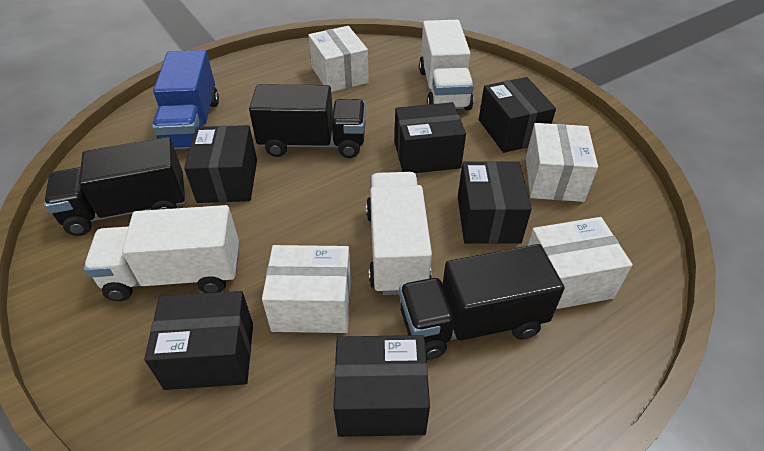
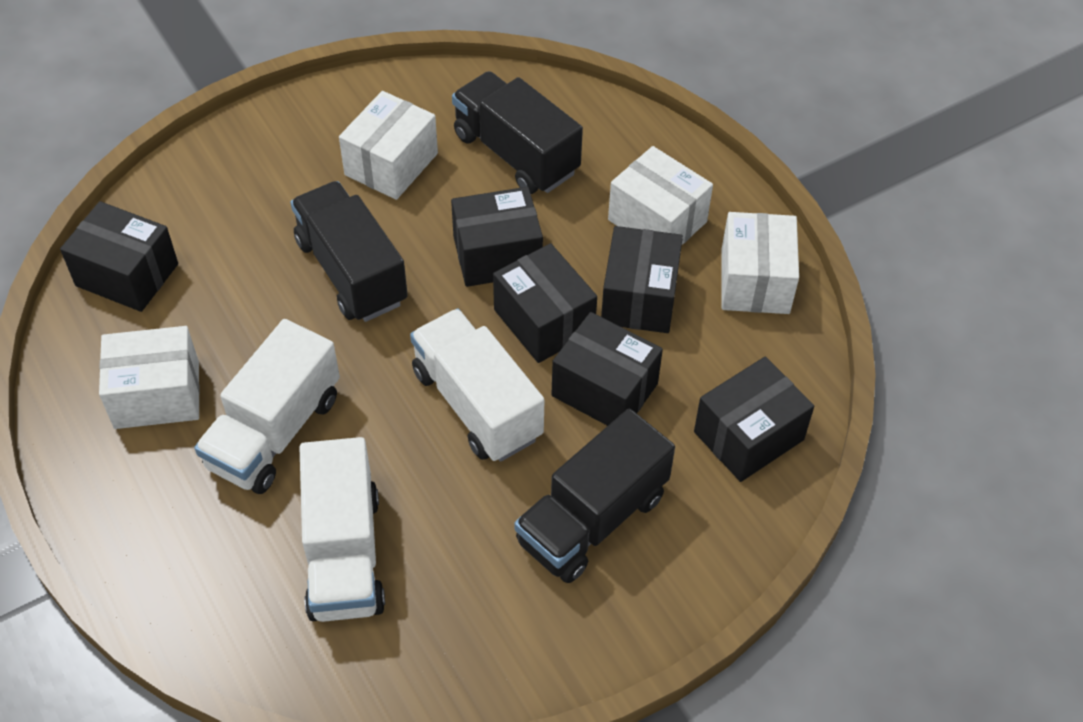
blue truck: 1 -> 0

